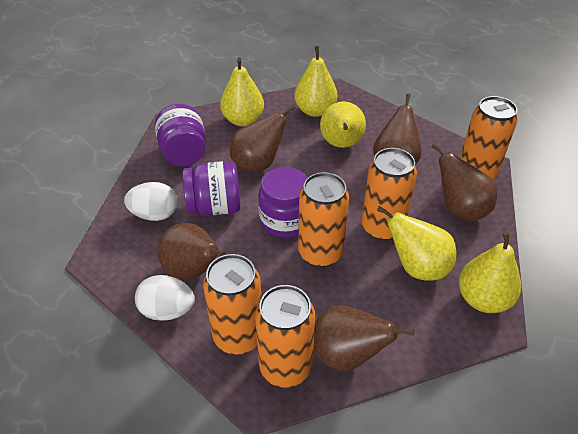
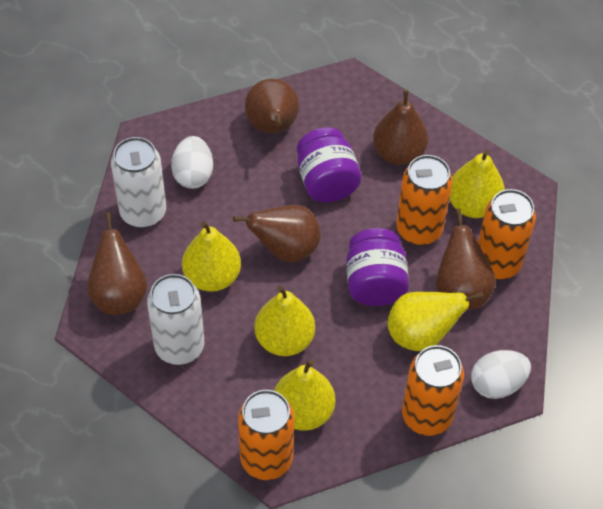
orange can: 5 -> 4
purple jar: 3 -> 2
white can: 0 -> 2

